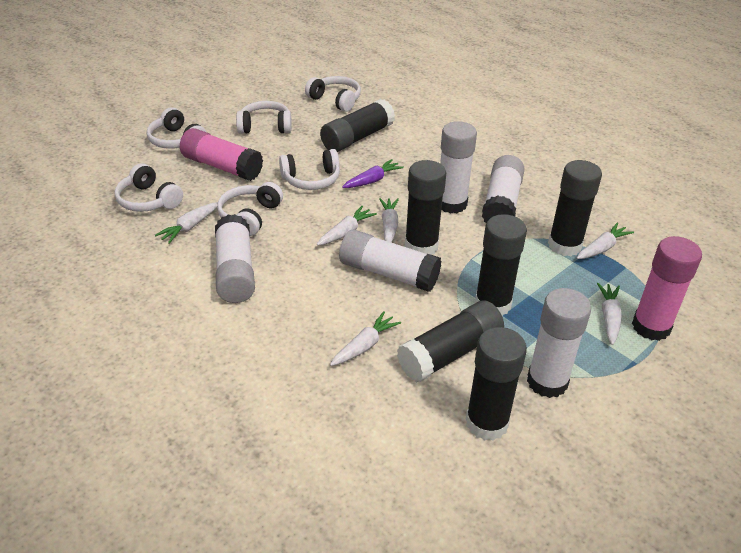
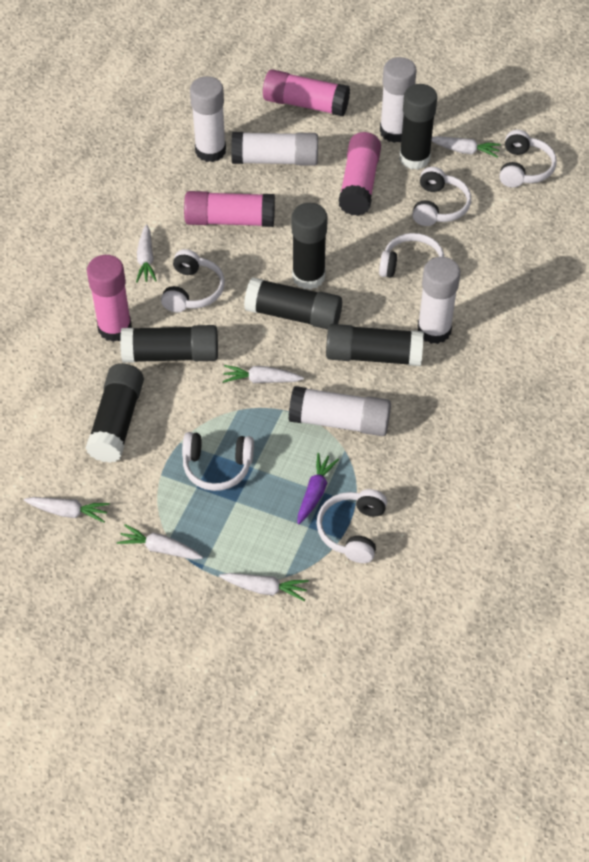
pink glue stick: 2 -> 4

